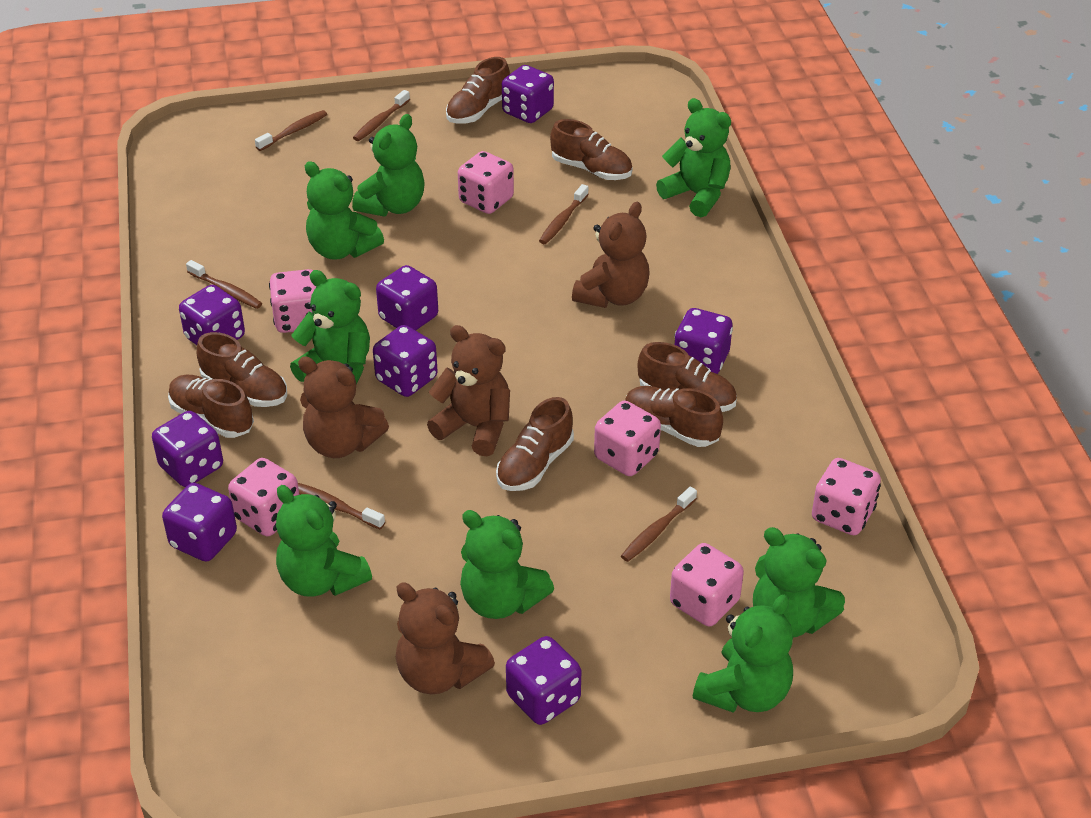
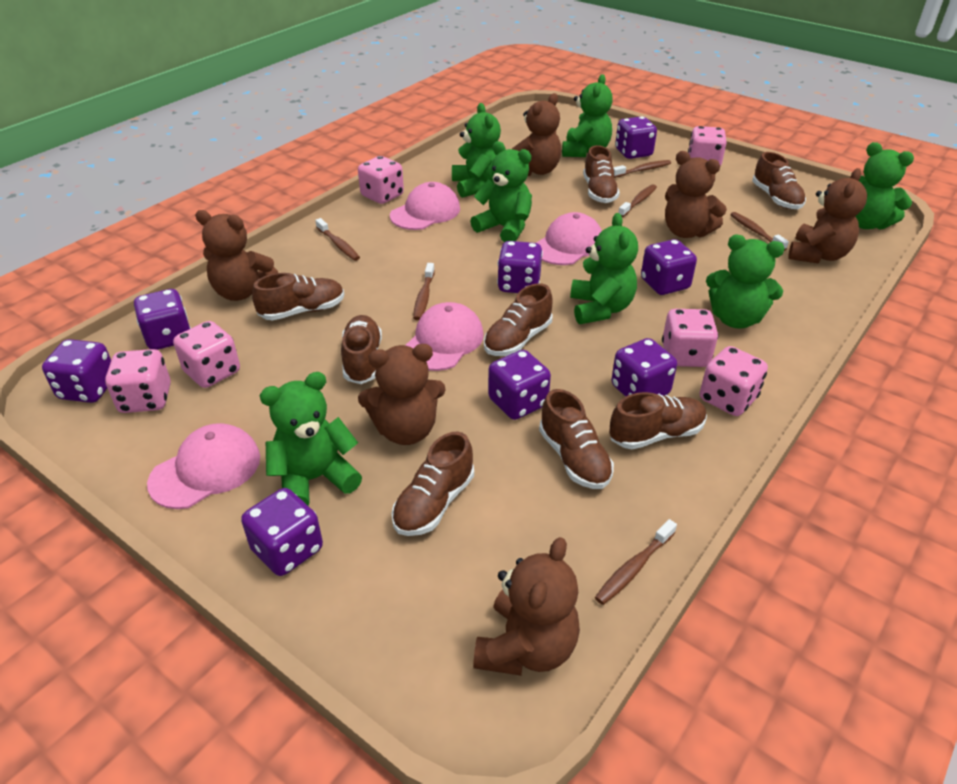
brown shoe: 7 -> 8
brown teddy bear: 4 -> 6
green teddy bear: 8 -> 7
pink cap: 0 -> 4

